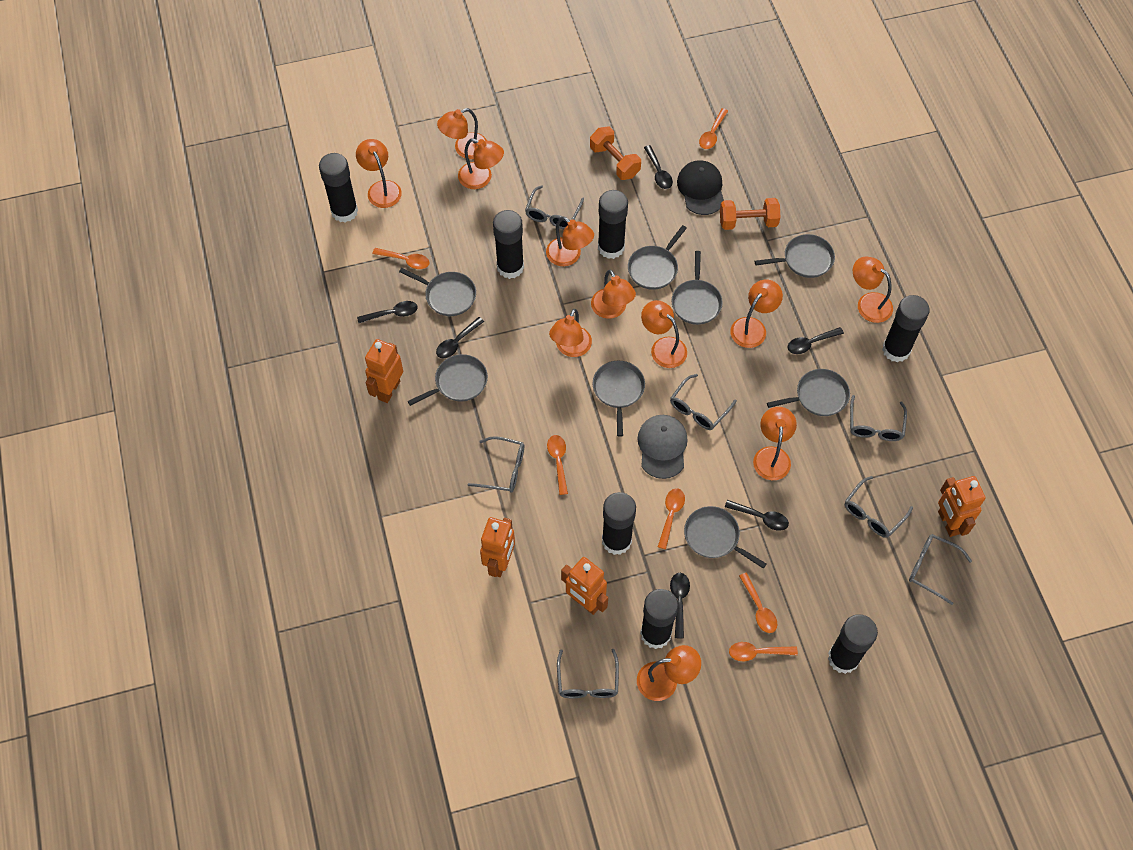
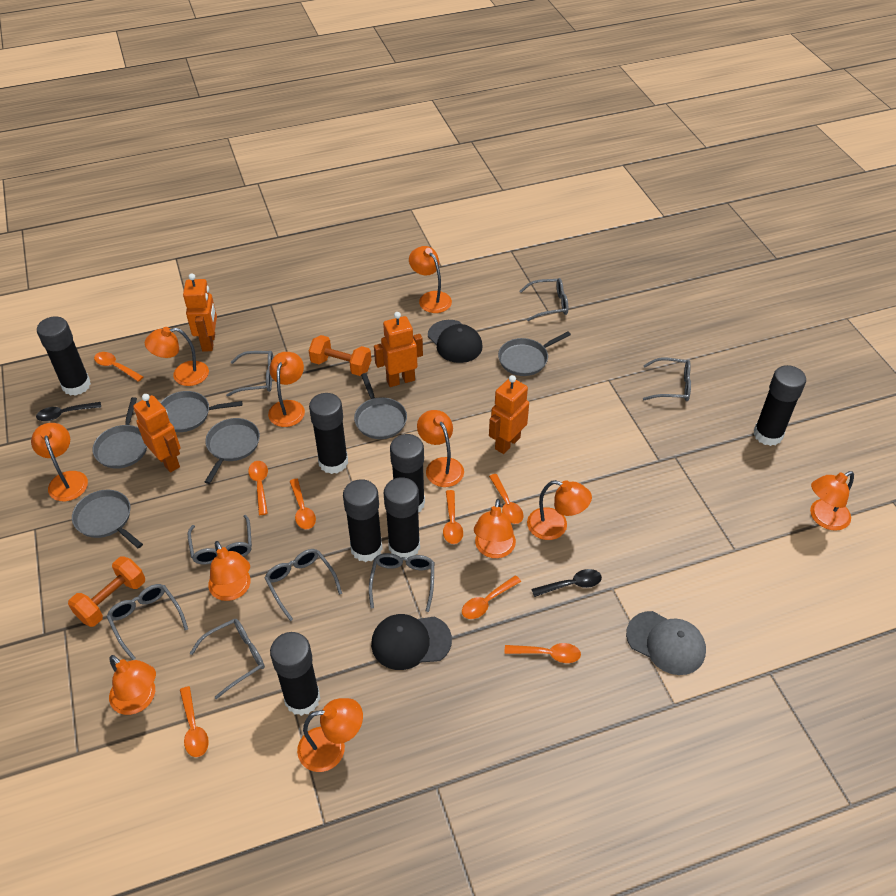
black cap: 1 -> 2
black spoon: 6 -> 2
grey glasses: 7 -> 8
grey pan: 8 -> 6
orange spoon: 6 -> 8

